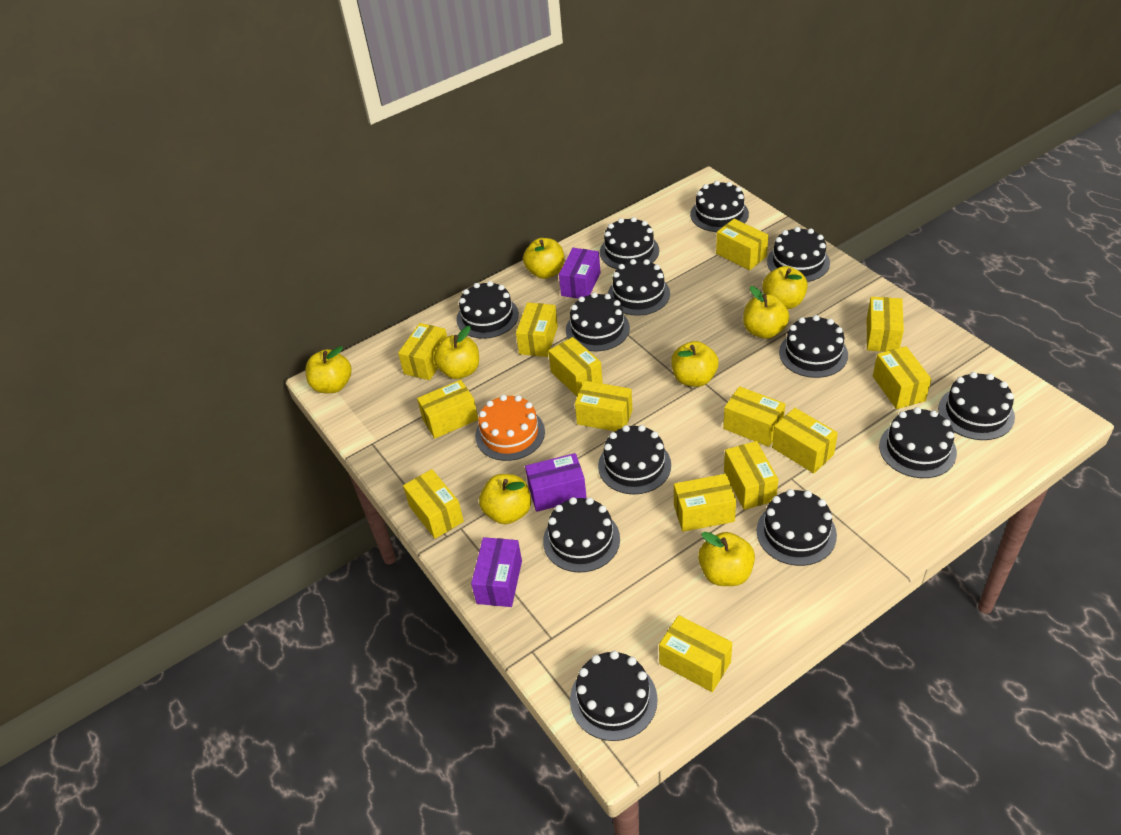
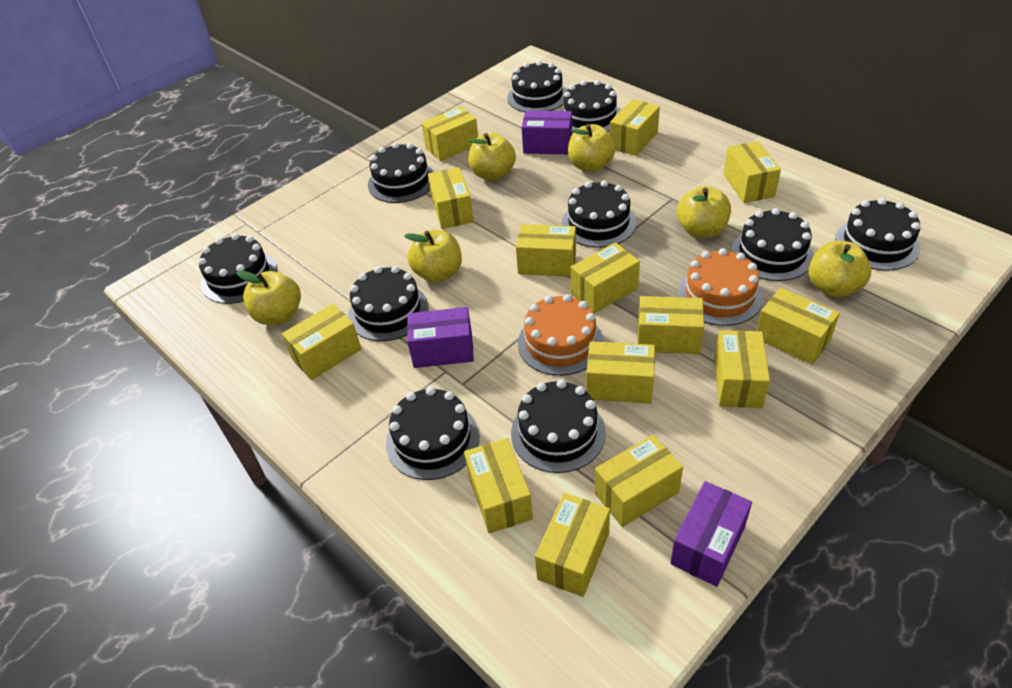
black cake: 13 -> 10
orange cake: 1 -> 2
yellow apple: 8 -> 6

